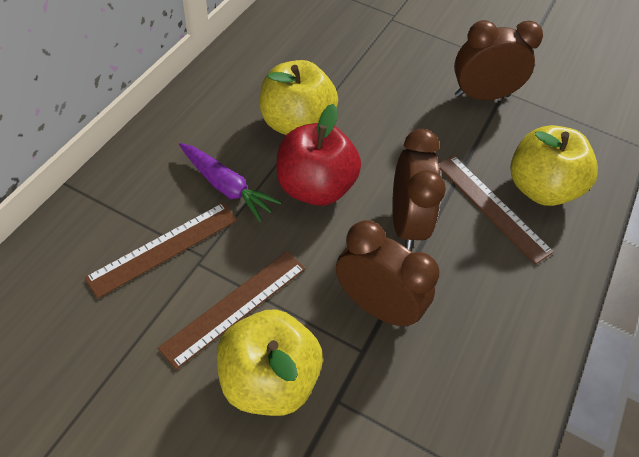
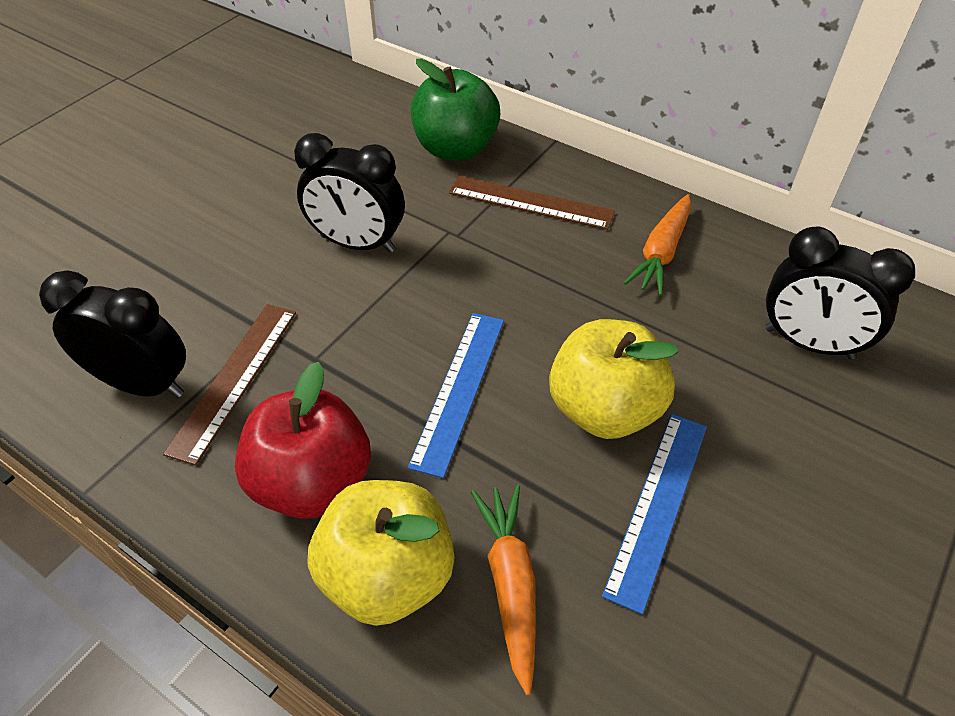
black clock: 0 -> 3
blue ruler: 0 -> 2
brown clock: 3 -> 0
brown ruler: 3 -> 2
green apple: 0 -> 1
orange carrot: 0 -> 2
purple carrot: 1 -> 0
yellow apple: 3 -> 2

